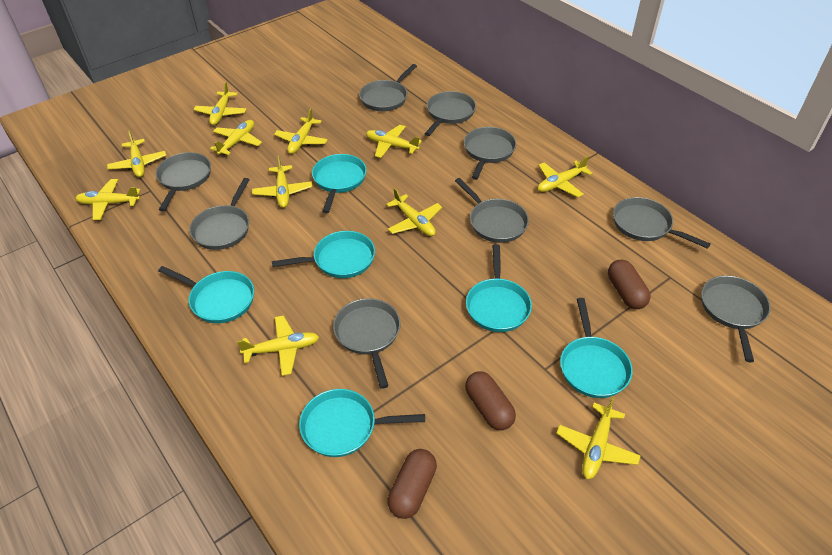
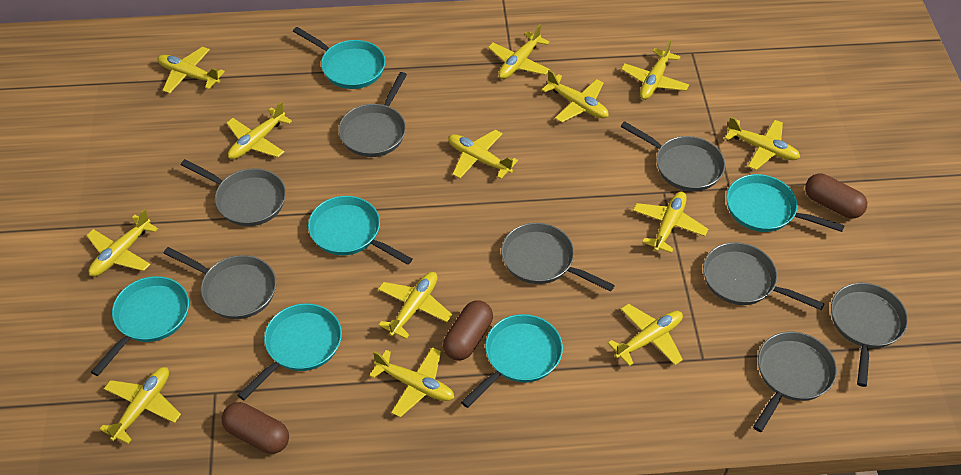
grey pan: 9 -> 8
yellow plane: 11 -> 13

